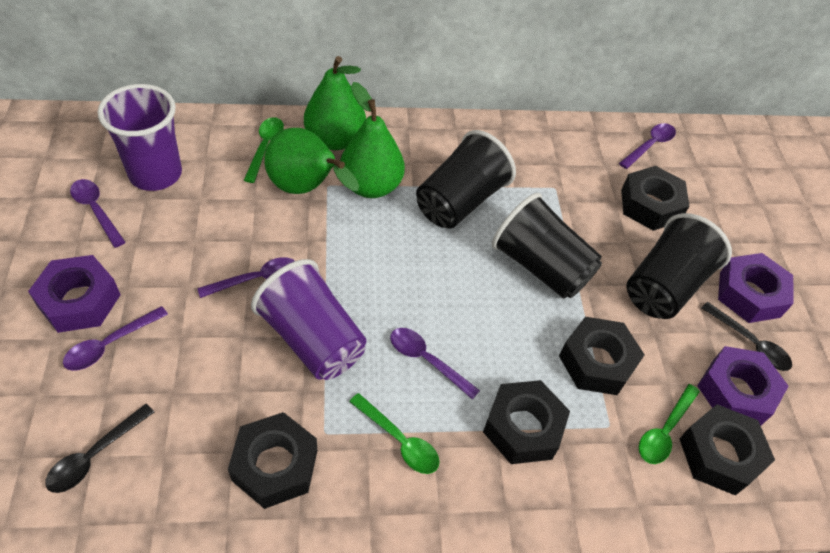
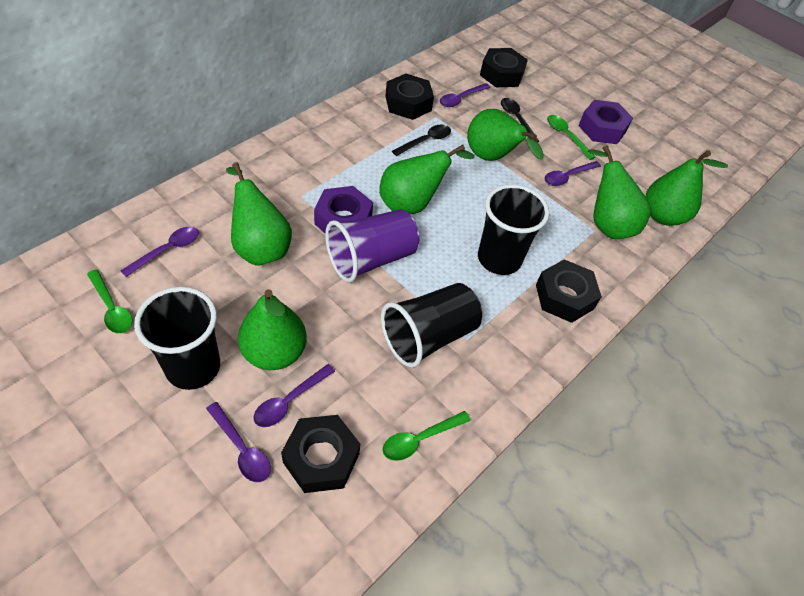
black nut: 5 -> 4
green pear: 3 -> 6
purple cup: 2 -> 1
purple nut: 3 -> 2

